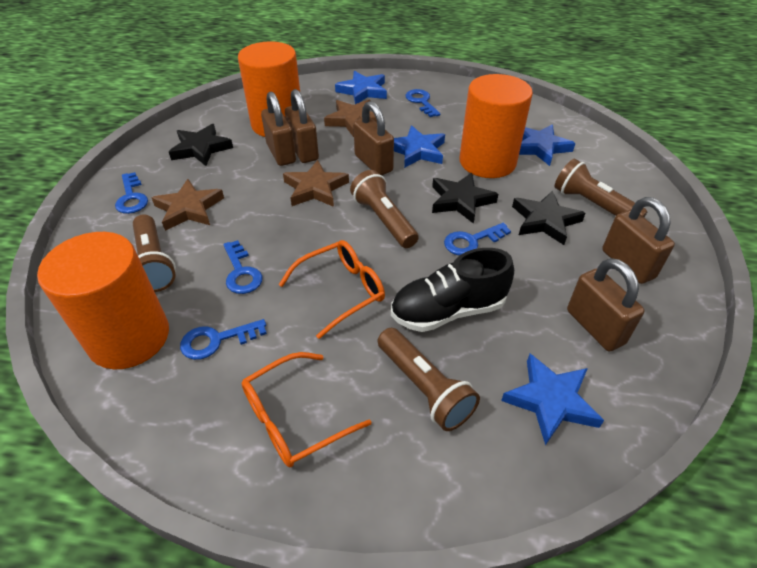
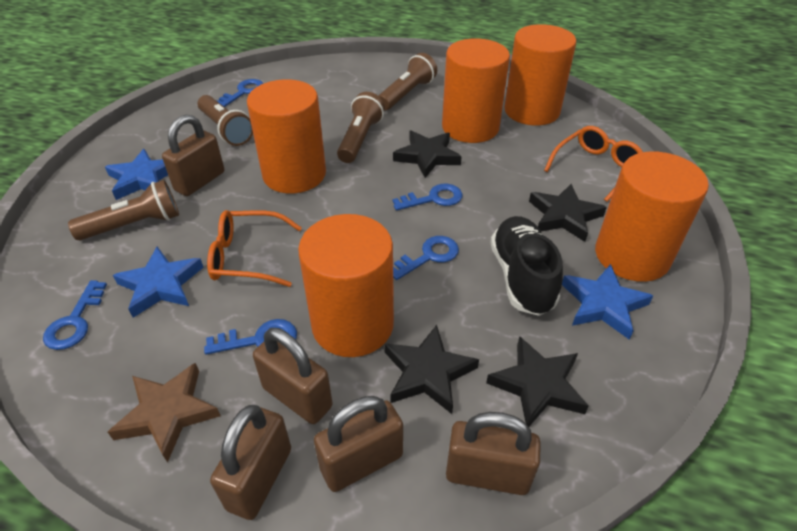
black star: 3 -> 4
blue star: 4 -> 3
brown star: 3 -> 1
orange cylinder: 3 -> 5

